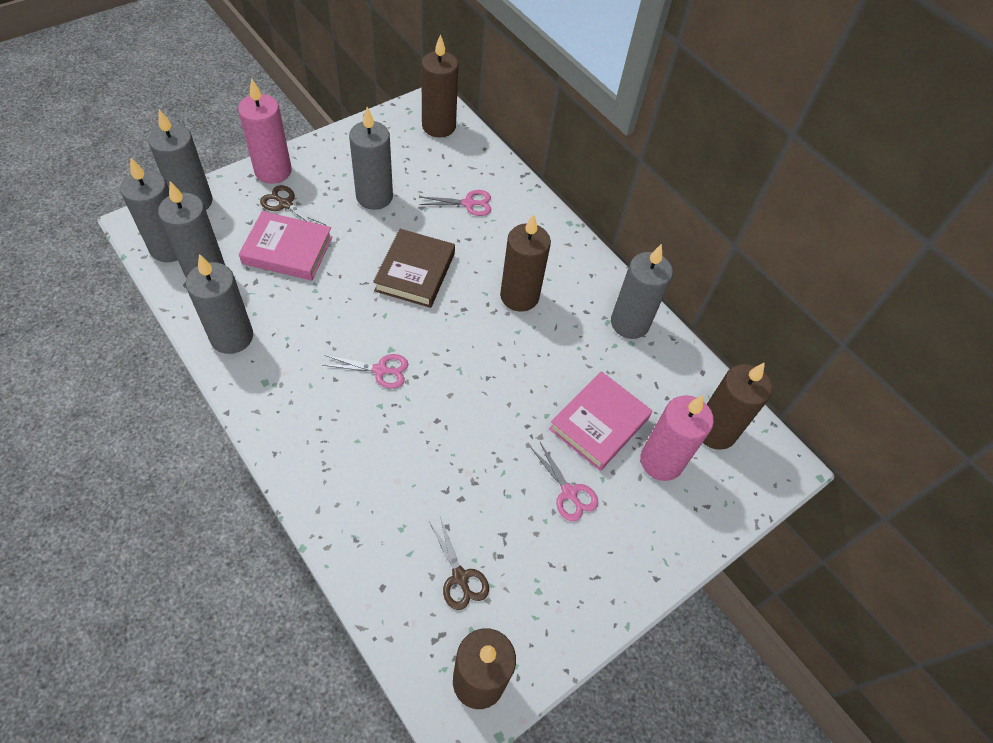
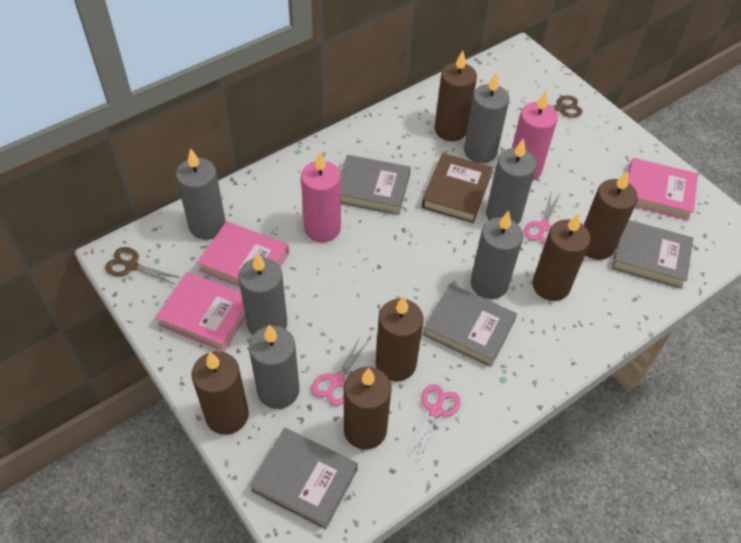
brown candle: 4 -> 6
grey book: 0 -> 4
pink book: 2 -> 3

